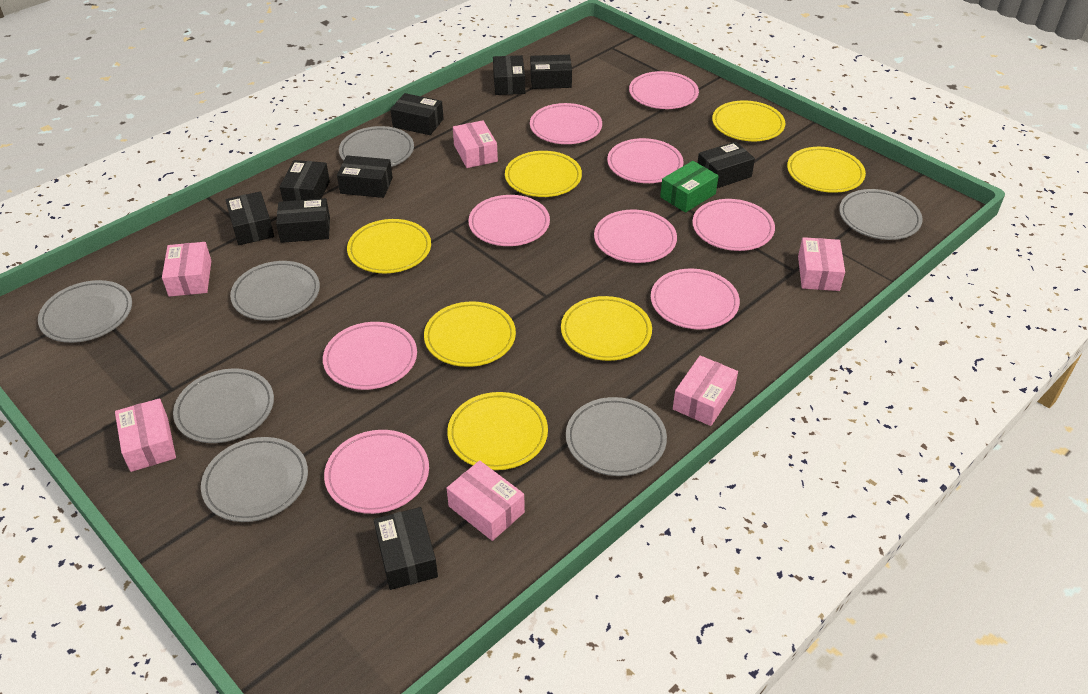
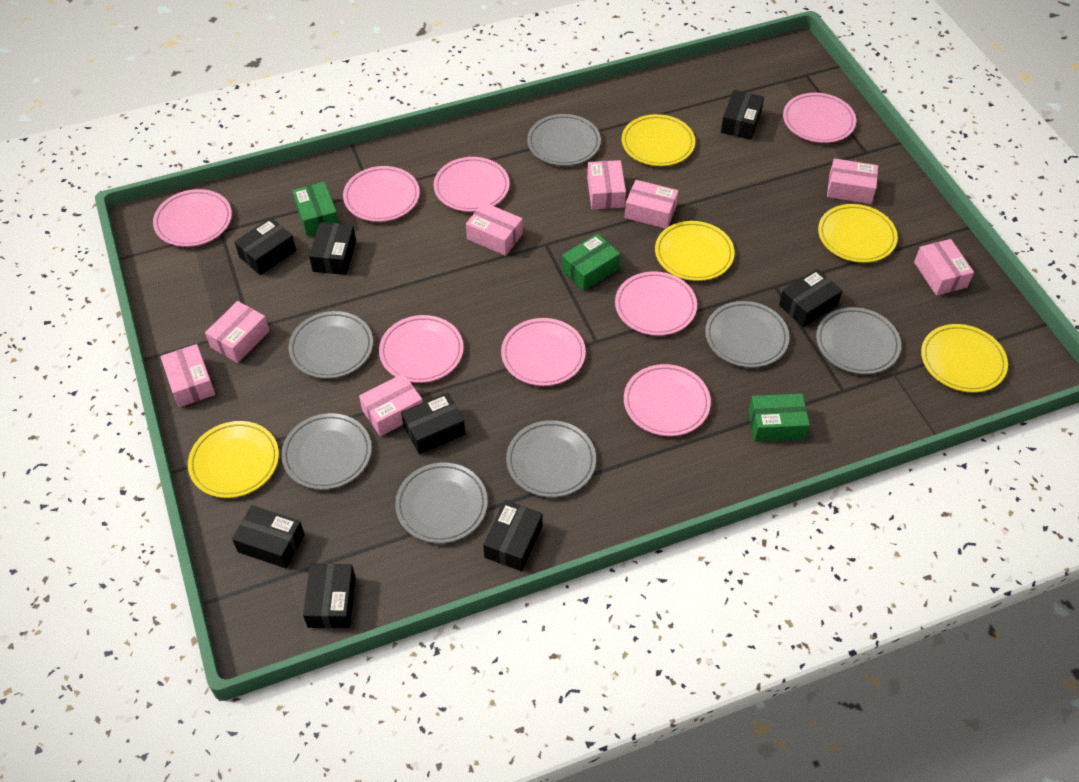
black box: 9 -> 8
green box: 1 -> 3
pink box: 6 -> 8
pink plate: 9 -> 8
yellow plate: 7 -> 5

